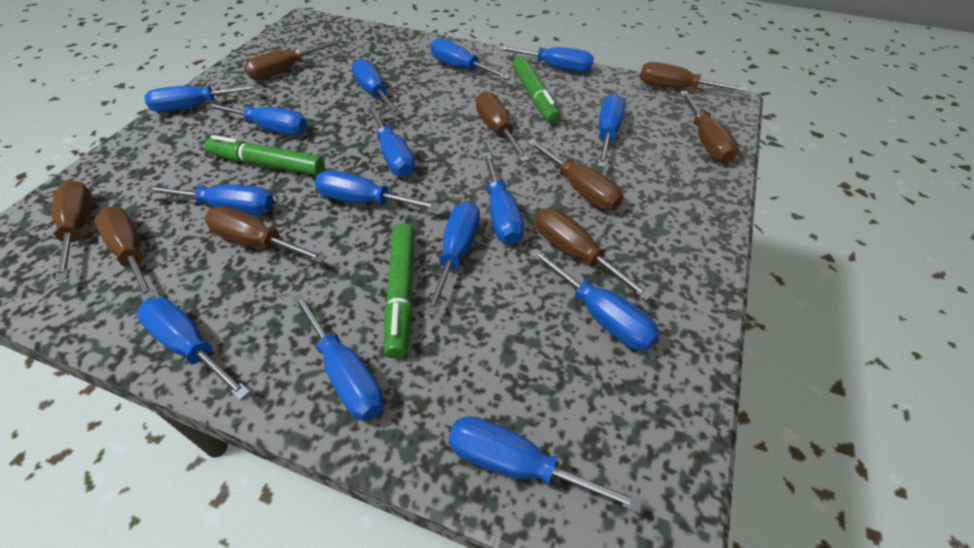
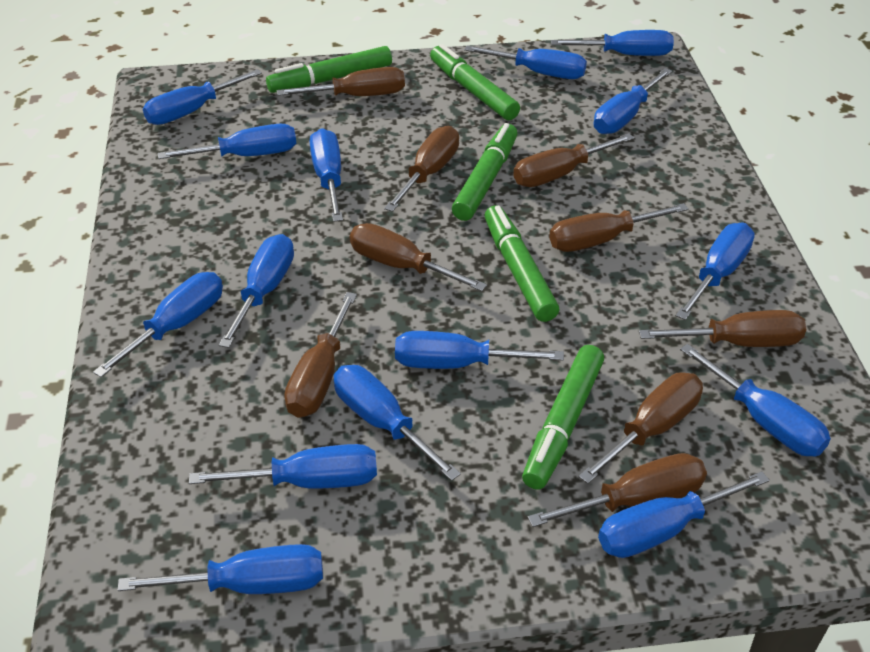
green marker: 3 -> 5

